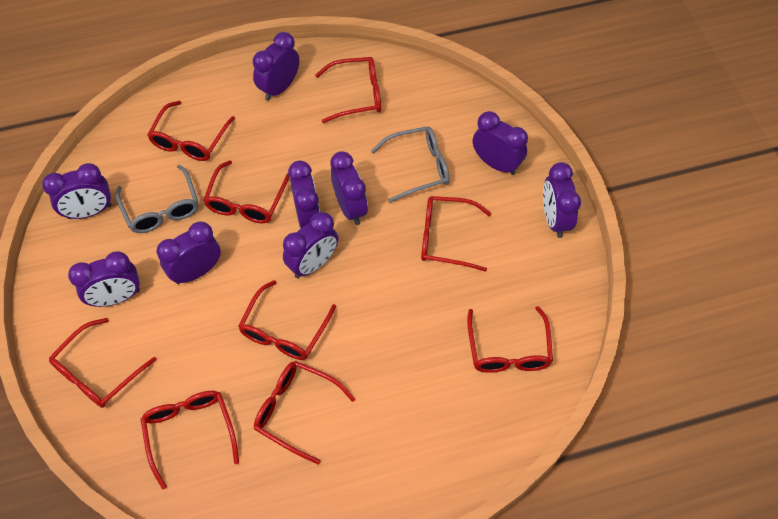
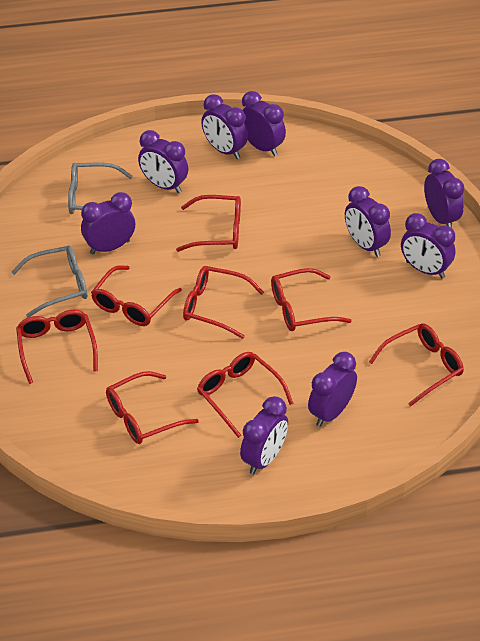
red glasses: 9 -> 8

